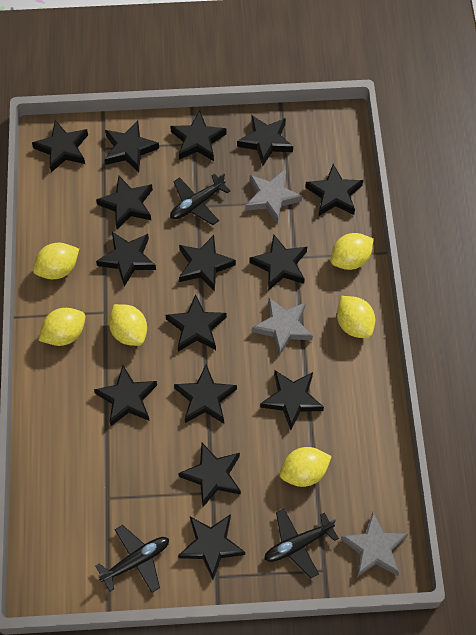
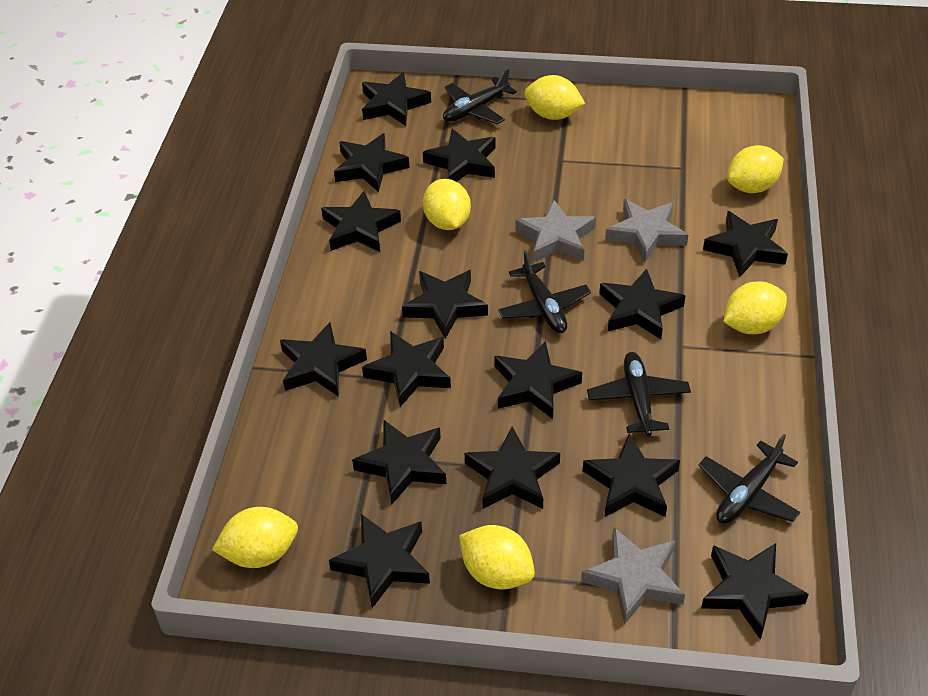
black plane: 3 -> 4

